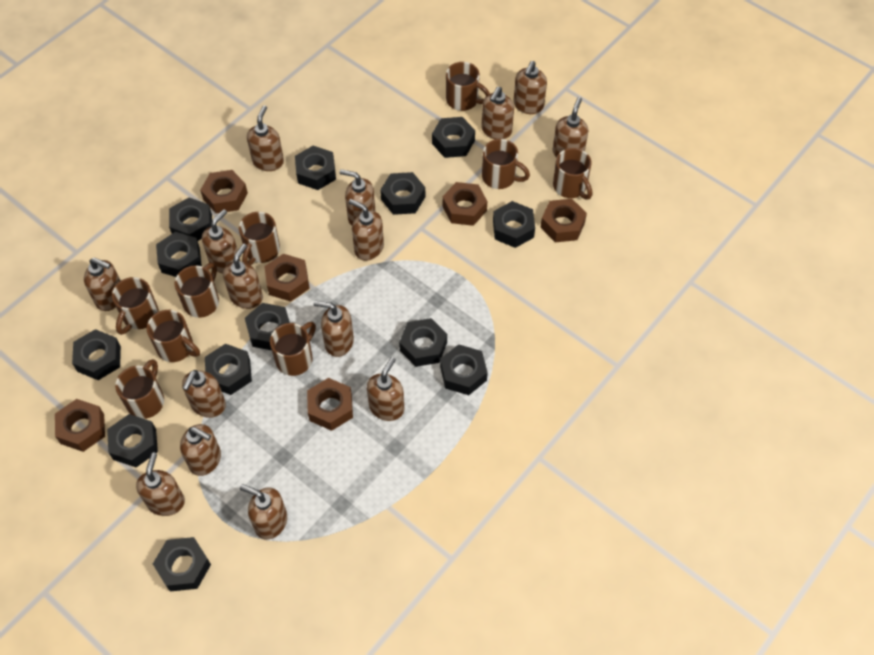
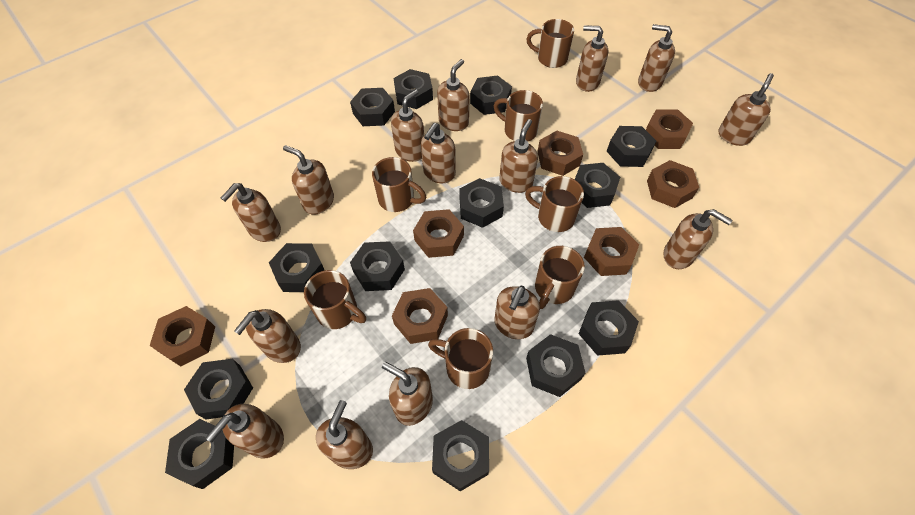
brown mug: 9 -> 7
brown nut: 6 -> 7

